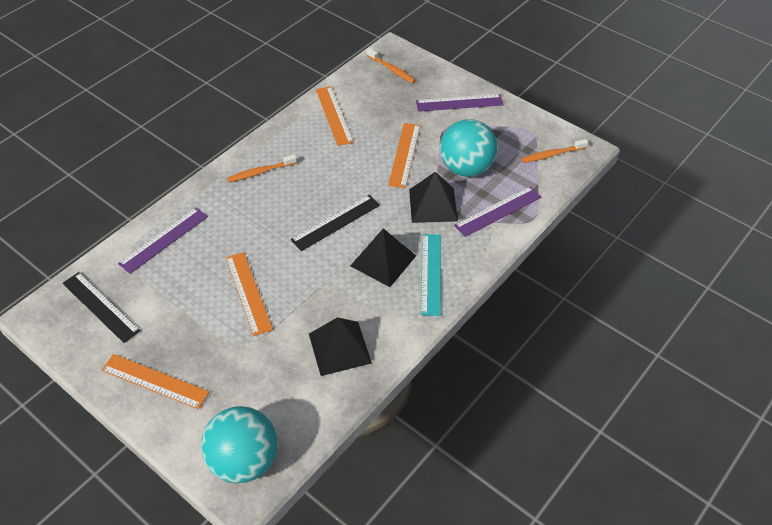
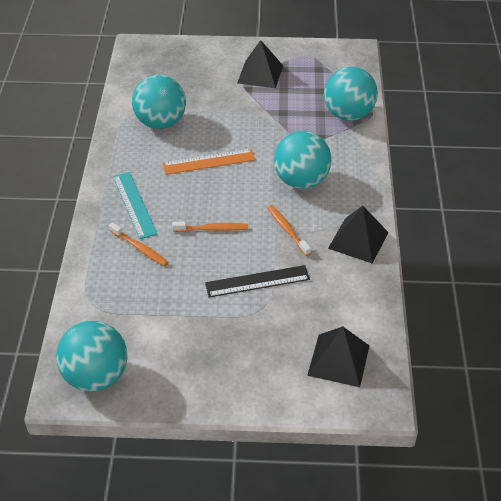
black ruler: 2 -> 1
orange ruler: 4 -> 1
purple ruler: 3 -> 0
turquoise ball: 2 -> 4

